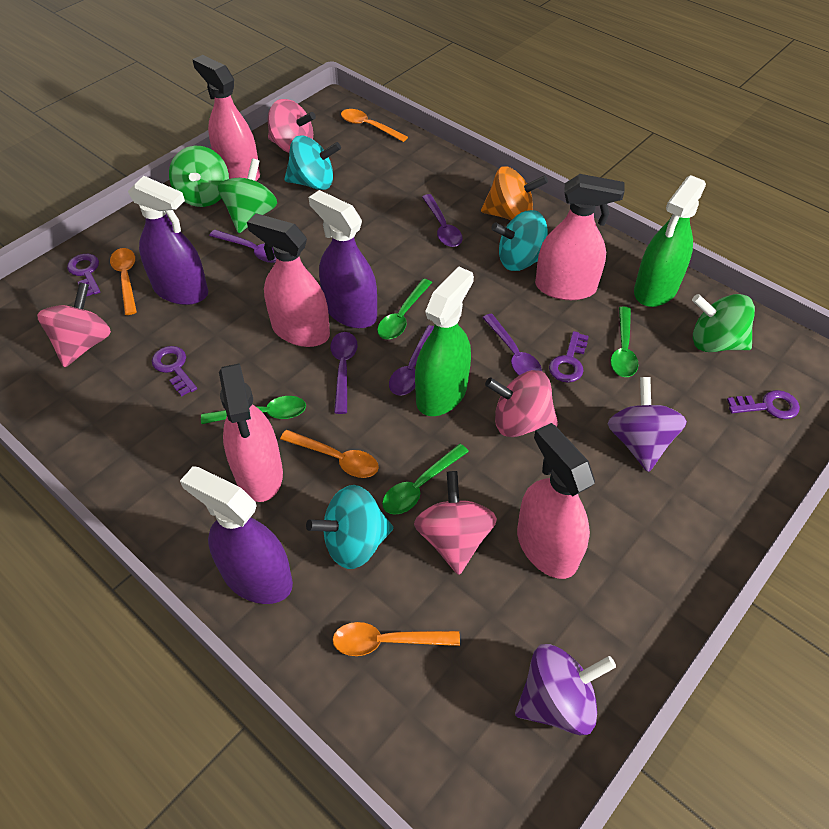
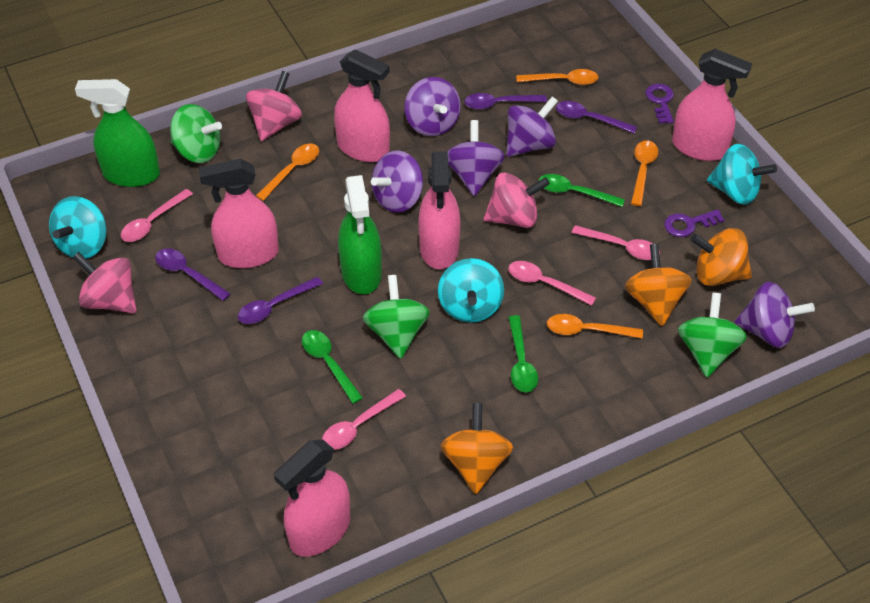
green spoon: 4 -> 3
orange spinning top: 1 -> 3
pink spinning top: 4 -> 3
pink spoon: 0 -> 4
purple key: 4 -> 2
purple spinning top: 2 -> 5
purple spoon: 5 -> 4
purple spray bottle: 3 -> 0

